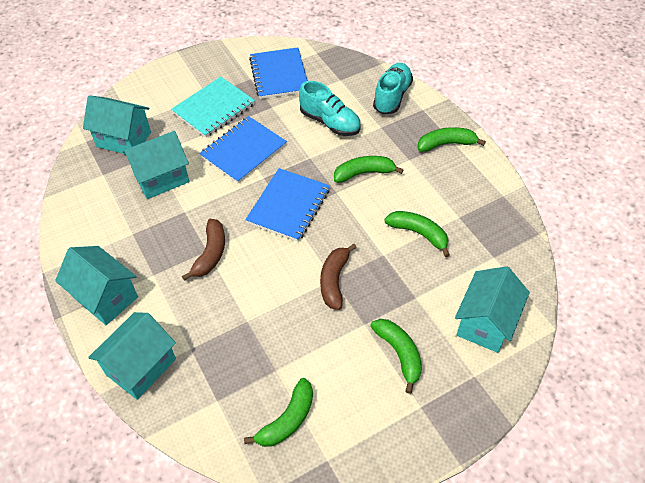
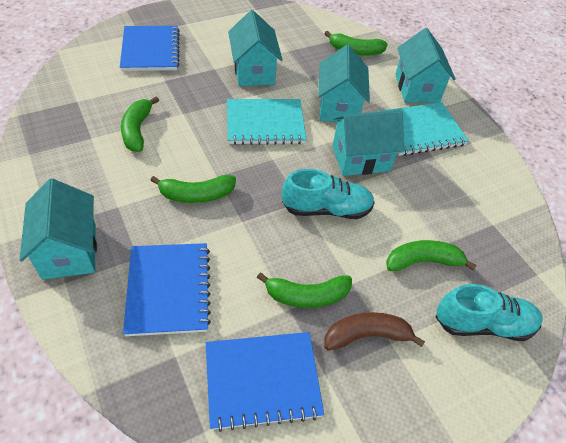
brown banana: 2 -> 1
turquoise notebook: 1 -> 2

